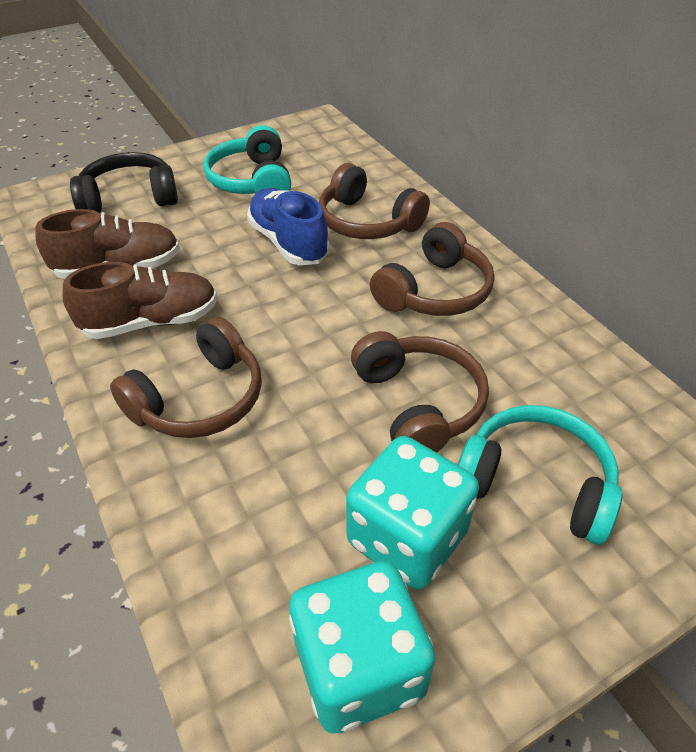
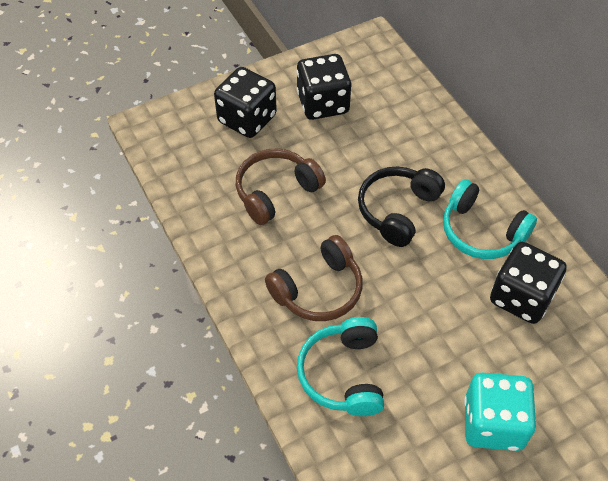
black dice: 0 -> 3
blue shoe: 1 -> 0
brown headphones: 4 -> 2
brown shoe: 2 -> 0
turquoise dice: 2 -> 1

